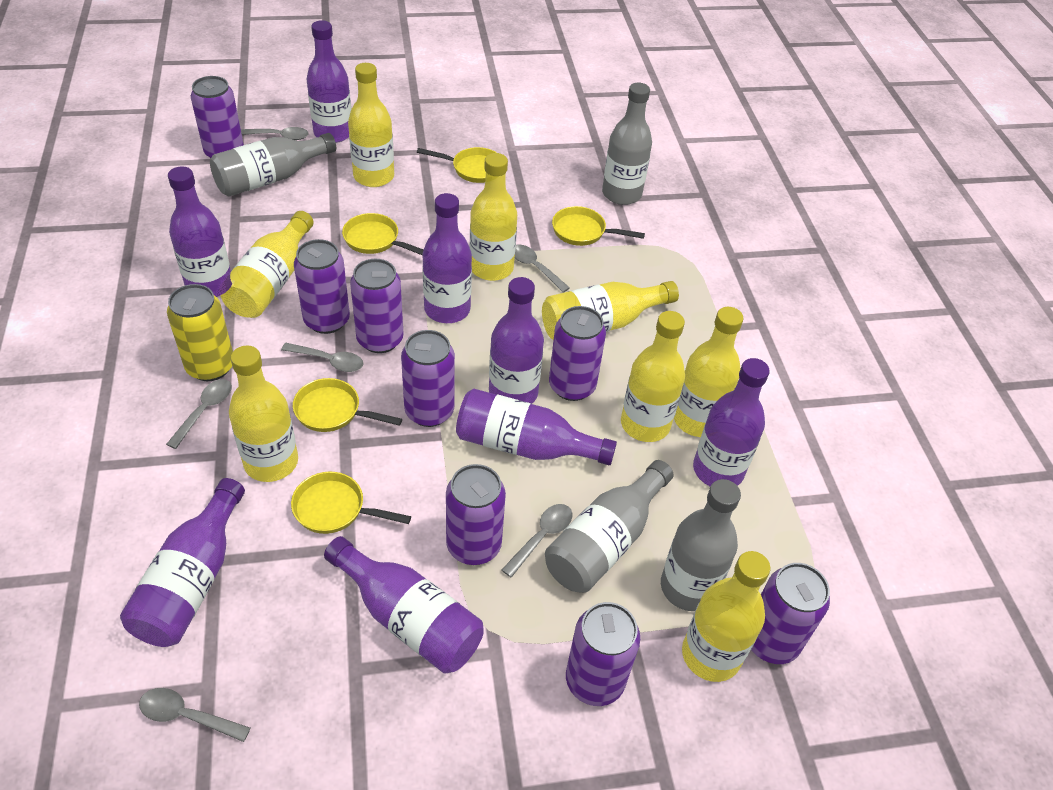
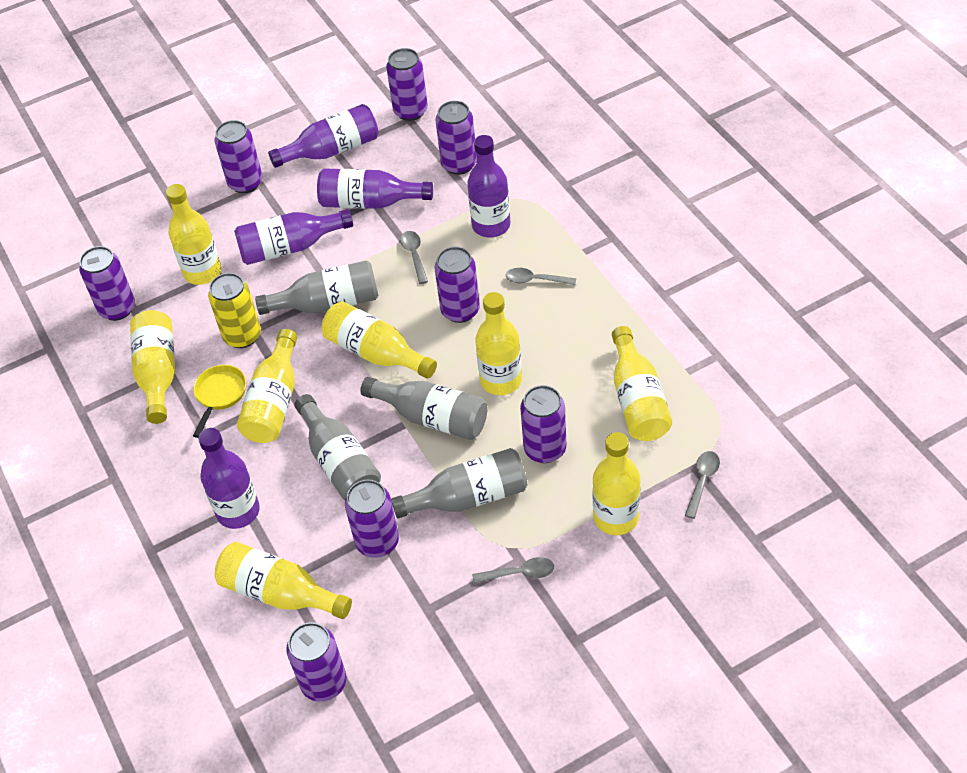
grey spoon: 6 -> 4
purple bottle: 8 -> 5
yellow pan: 5 -> 1

